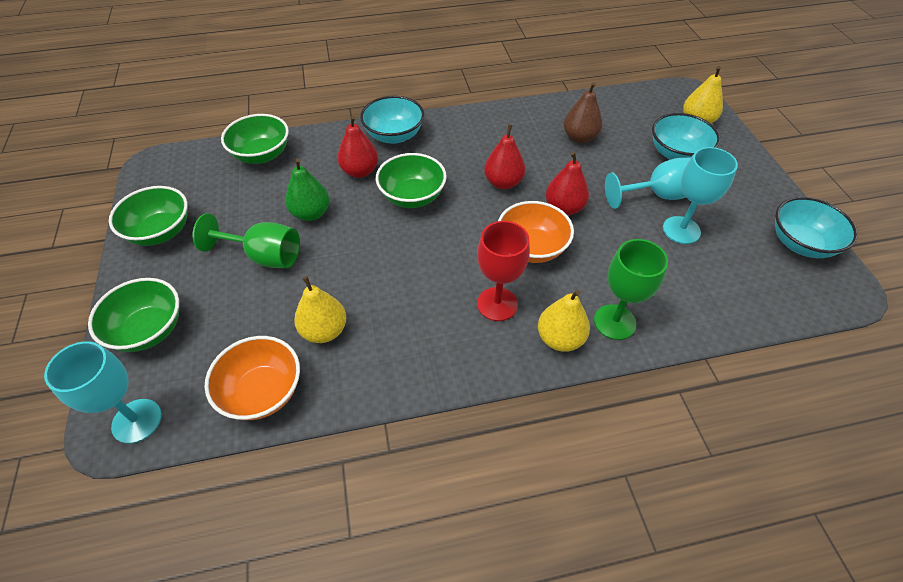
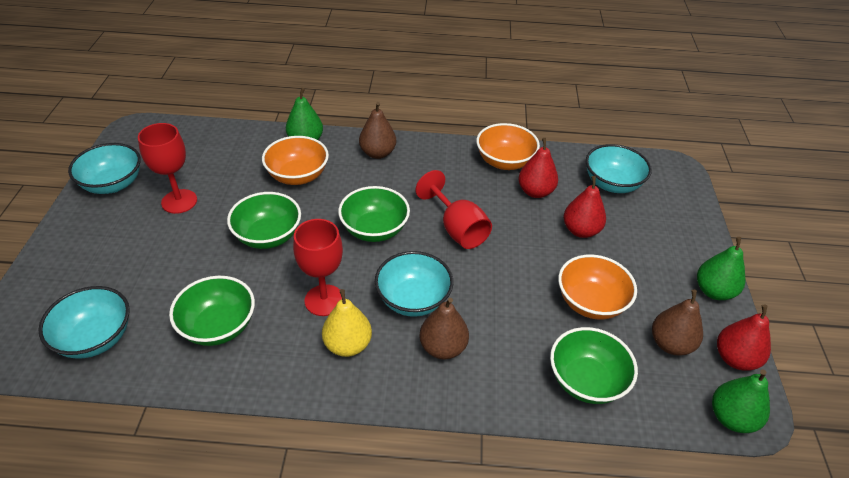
brown pear: 1 -> 3
green goblet: 2 -> 0
green pear: 1 -> 3
orange bowl: 2 -> 3
red goblet: 1 -> 3
turquoise bowl: 3 -> 4
turquoise goblet: 3 -> 0
yellow pear: 3 -> 1

